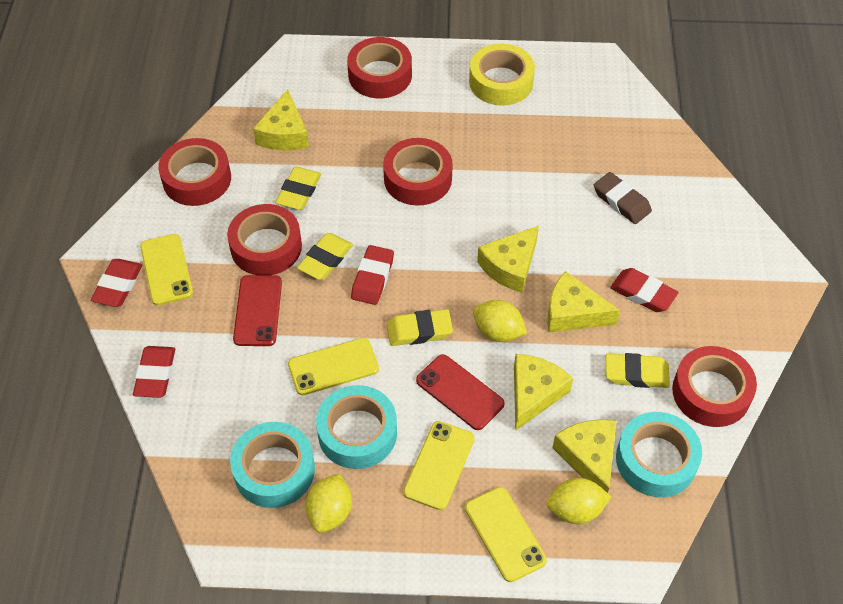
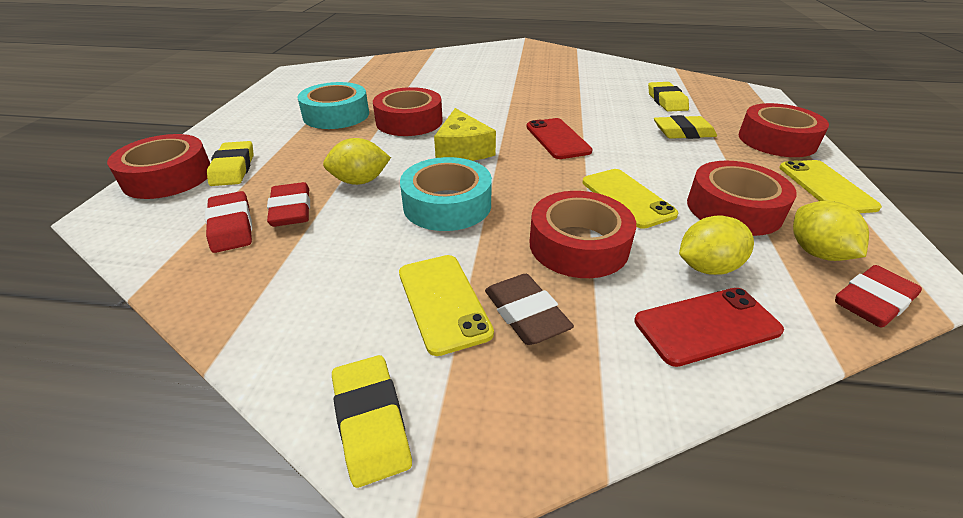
red eraser: 4 -> 3
turquoise tape: 3 -> 2
yellow cheese: 5 -> 1
yellow phone: 4 -> 3
yellow tape: 1 -> 0

